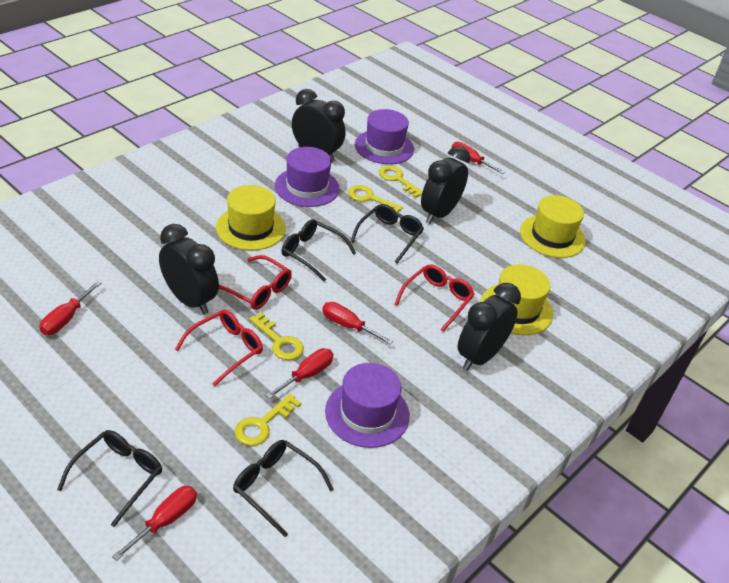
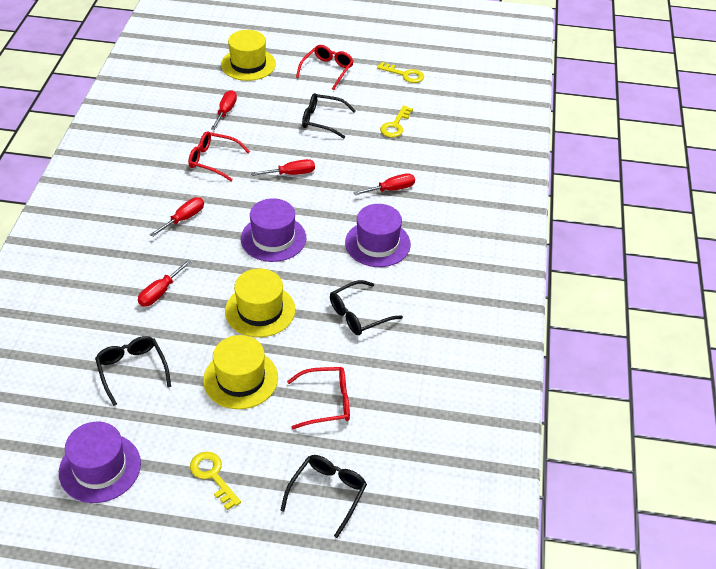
black clock: 4 -> 0
yellow key: 4 -> 3

